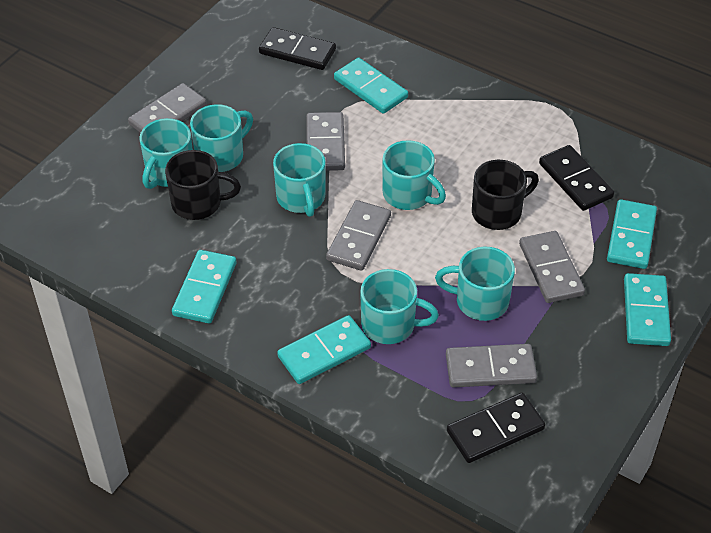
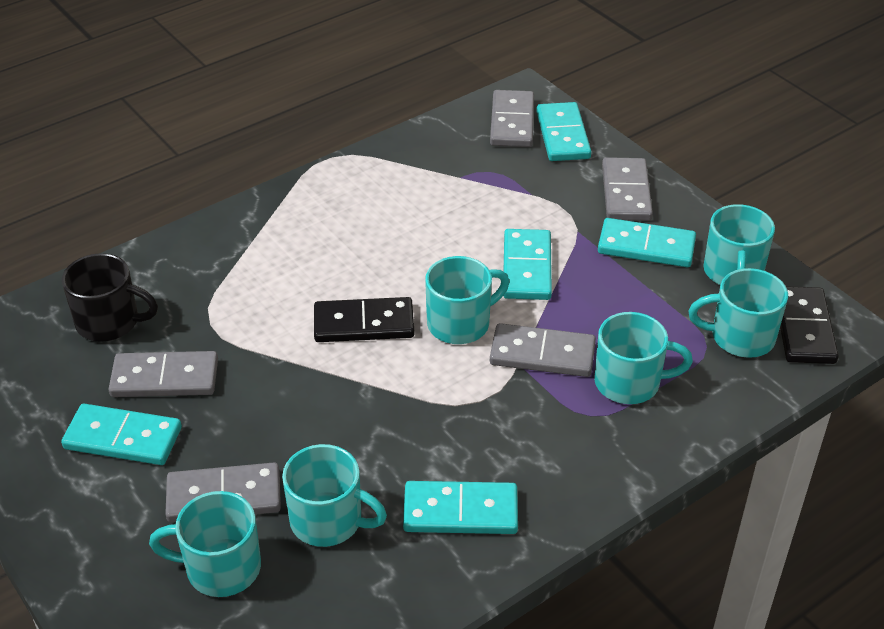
black domino: 3 -> 2
black mug: 2 -> 1

